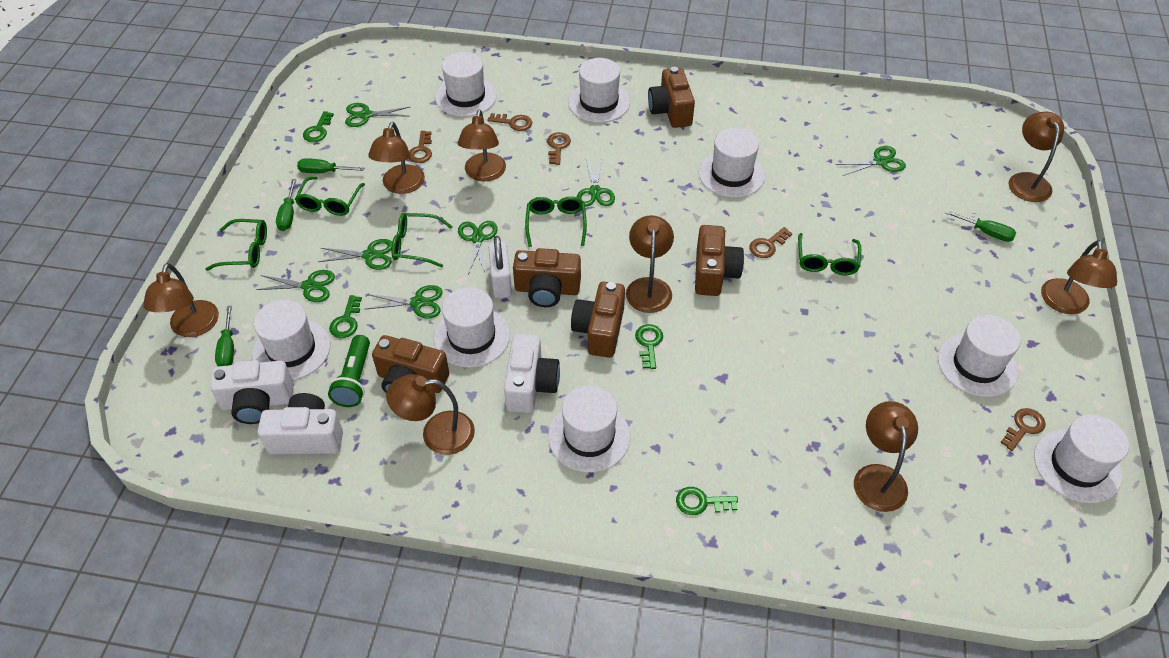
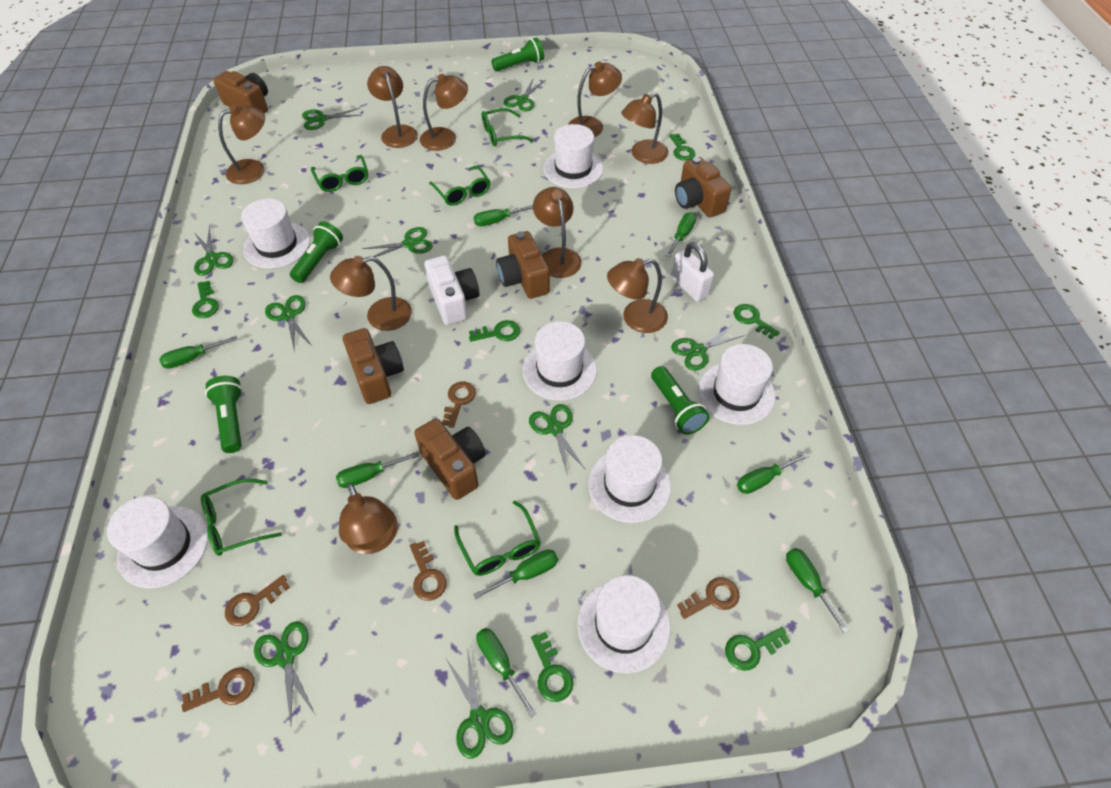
brown lamp: 8 -> 9
green flashlight: 1 -> 4
green key: 4 -> 6
green scissors: 7 -> 9
green screwdriver: 4 -> 8
white camera: 3 -> 1
white hat: 8 -> 7

